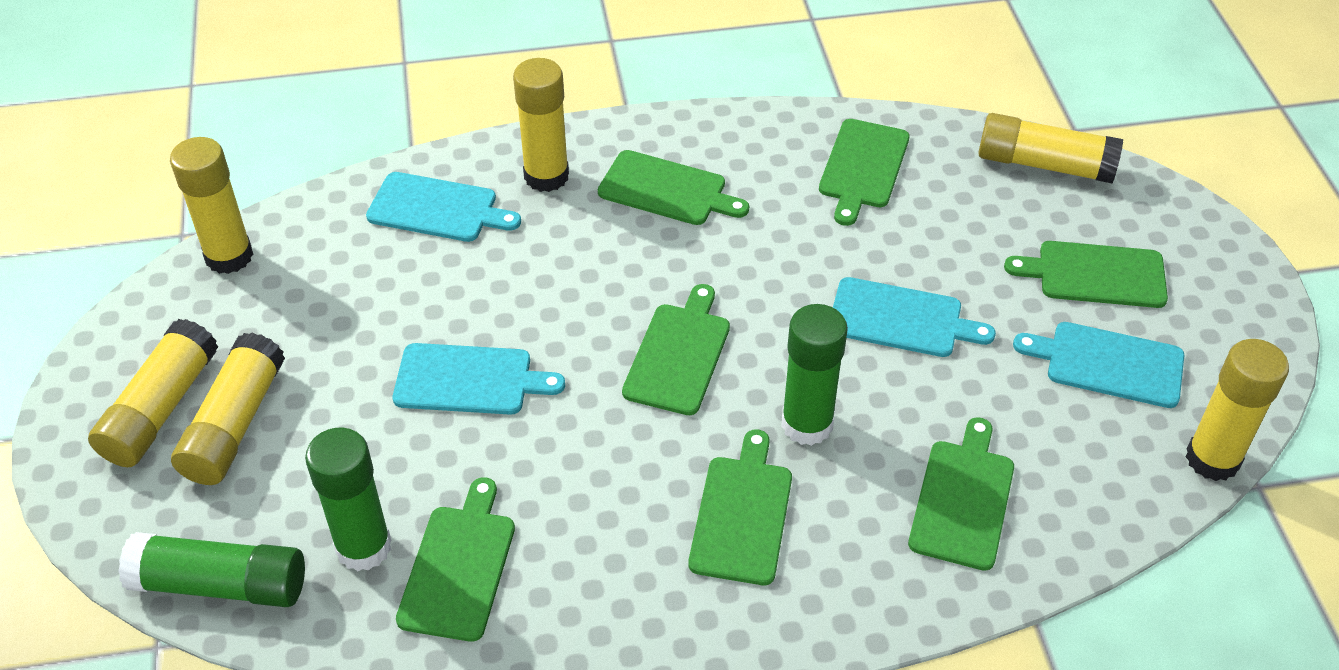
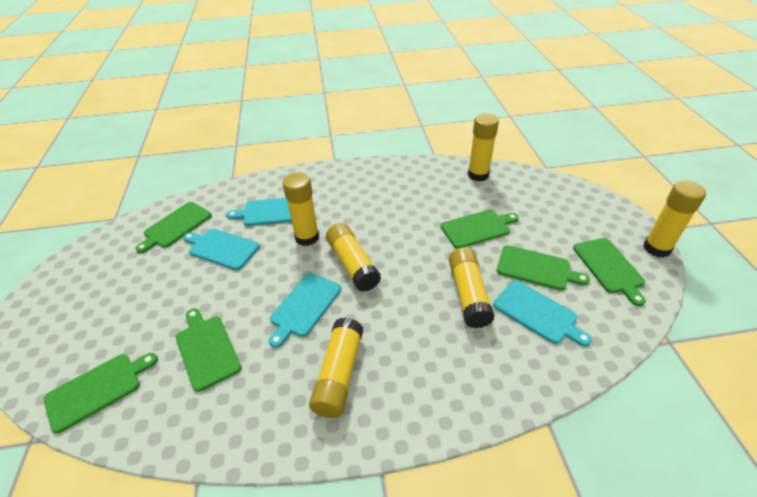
green cutting board: 7 -> 6
green glue stick: 3 -> 0

